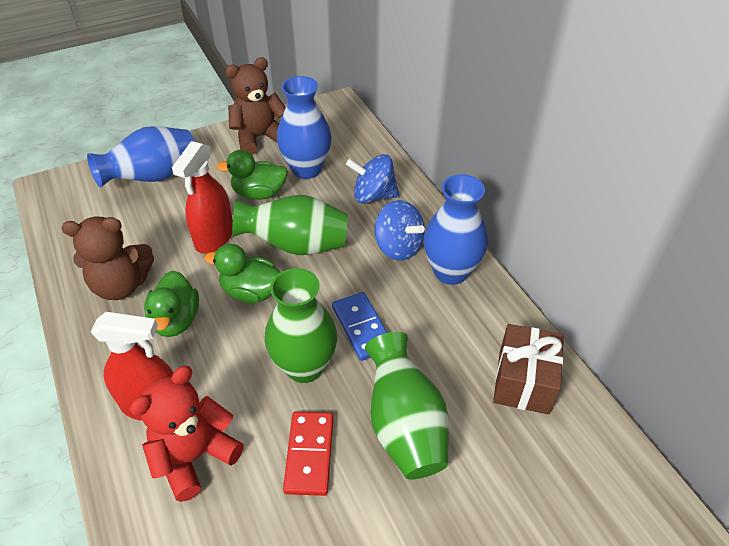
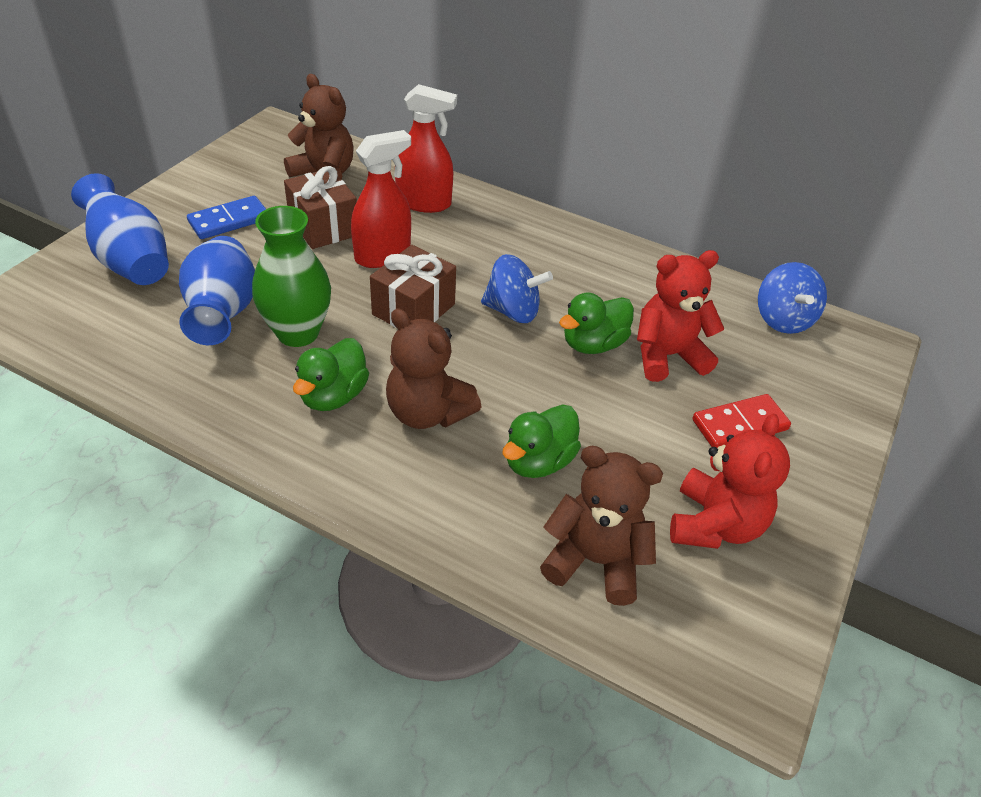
blue vase: 3 -> 2
brown gift: 1 -> 2
brown teddy bear: 2 -> 3
green vase: 3 -> 1
red teddy bear: 1 -> 2

